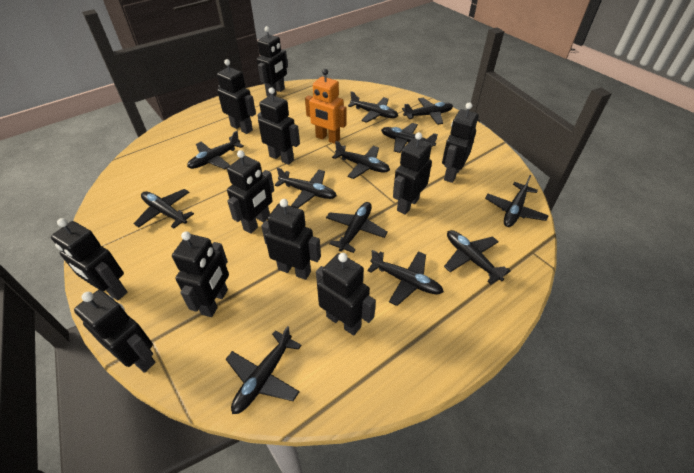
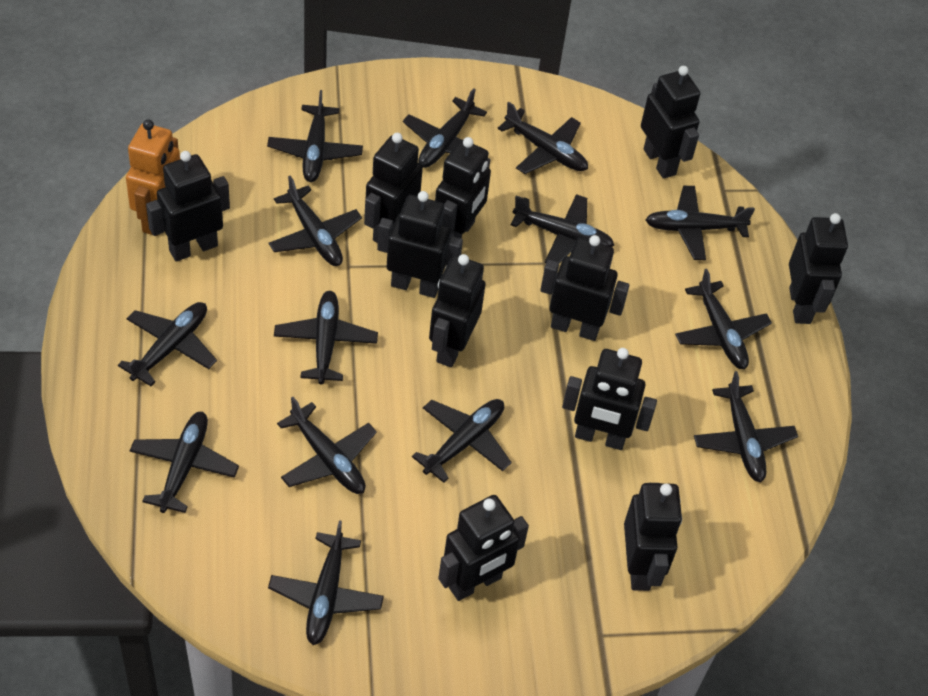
black plane: 12 -> 14

